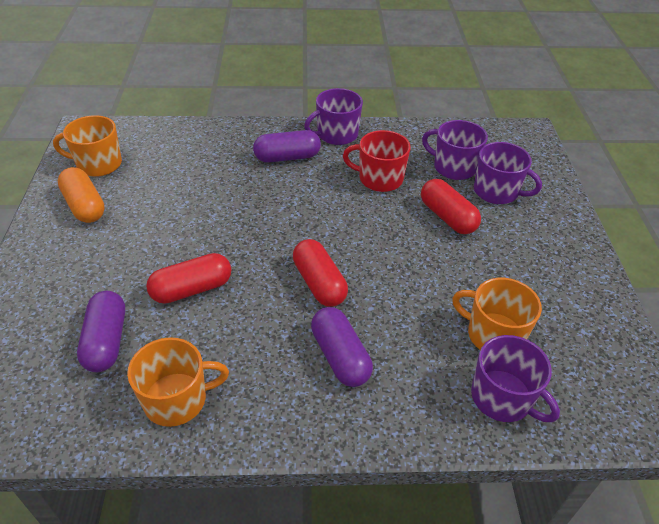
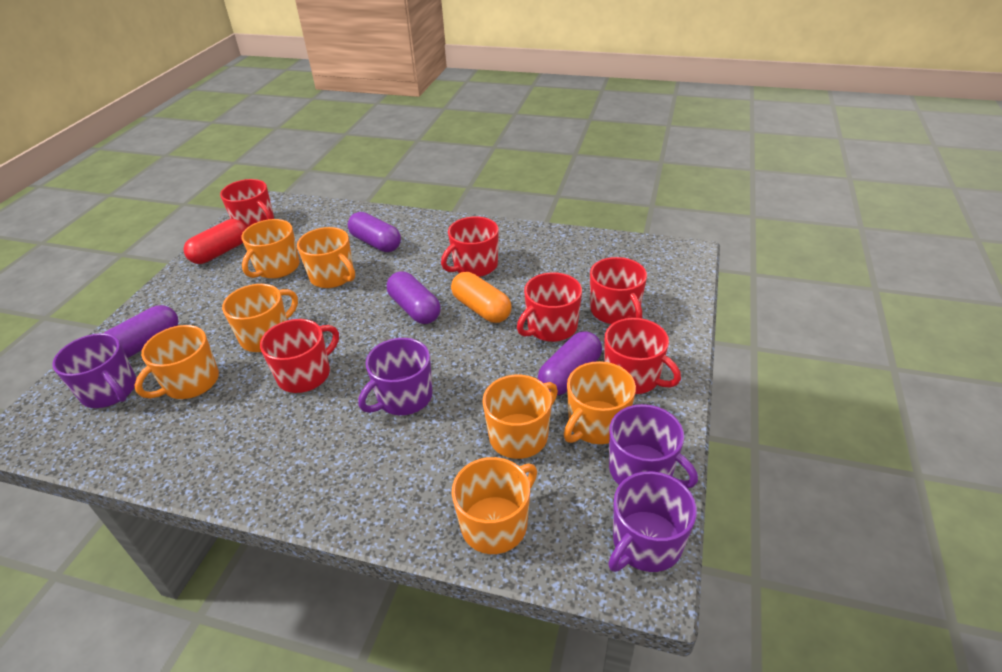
orange mug: 3 -> 7
purple capsule: 3 -> 4
red capsule: 3 -> 1
red mug: 1 -> 6

